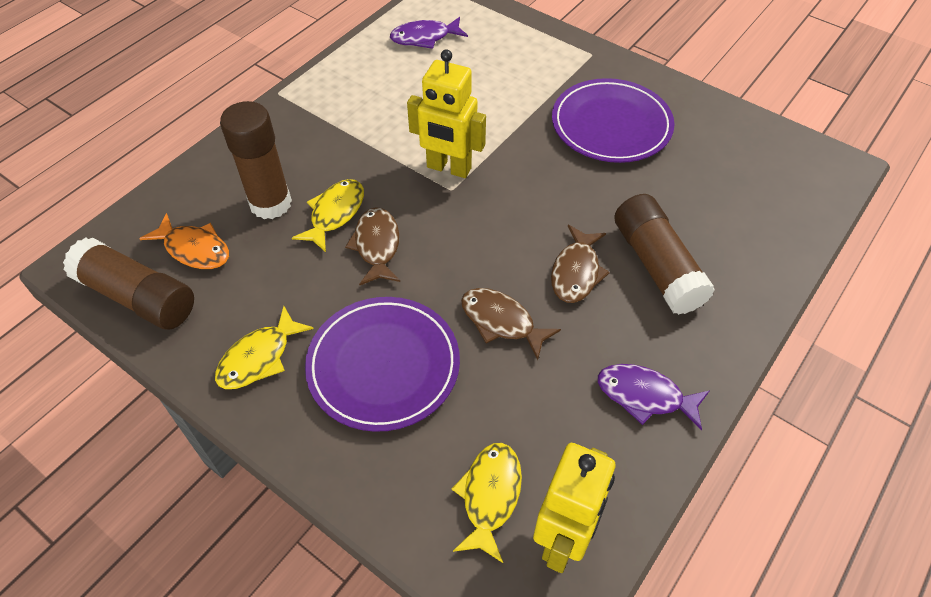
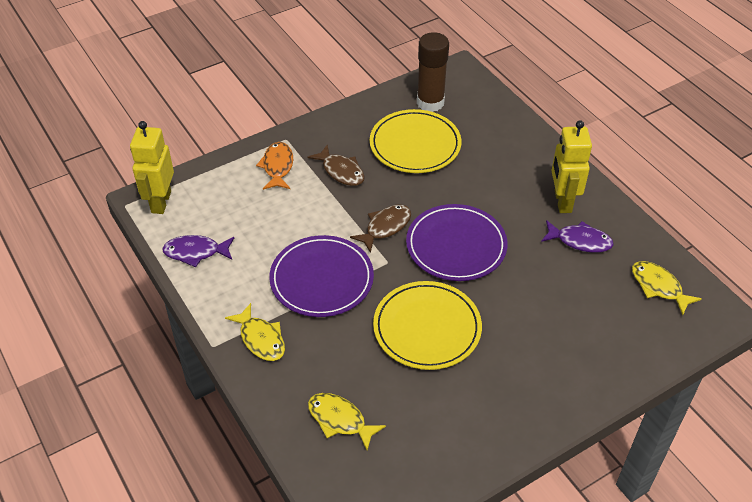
brown fish: 3 -> 2
brown glue stick: 3 -> 1
yellow plate: 0 -> 2

